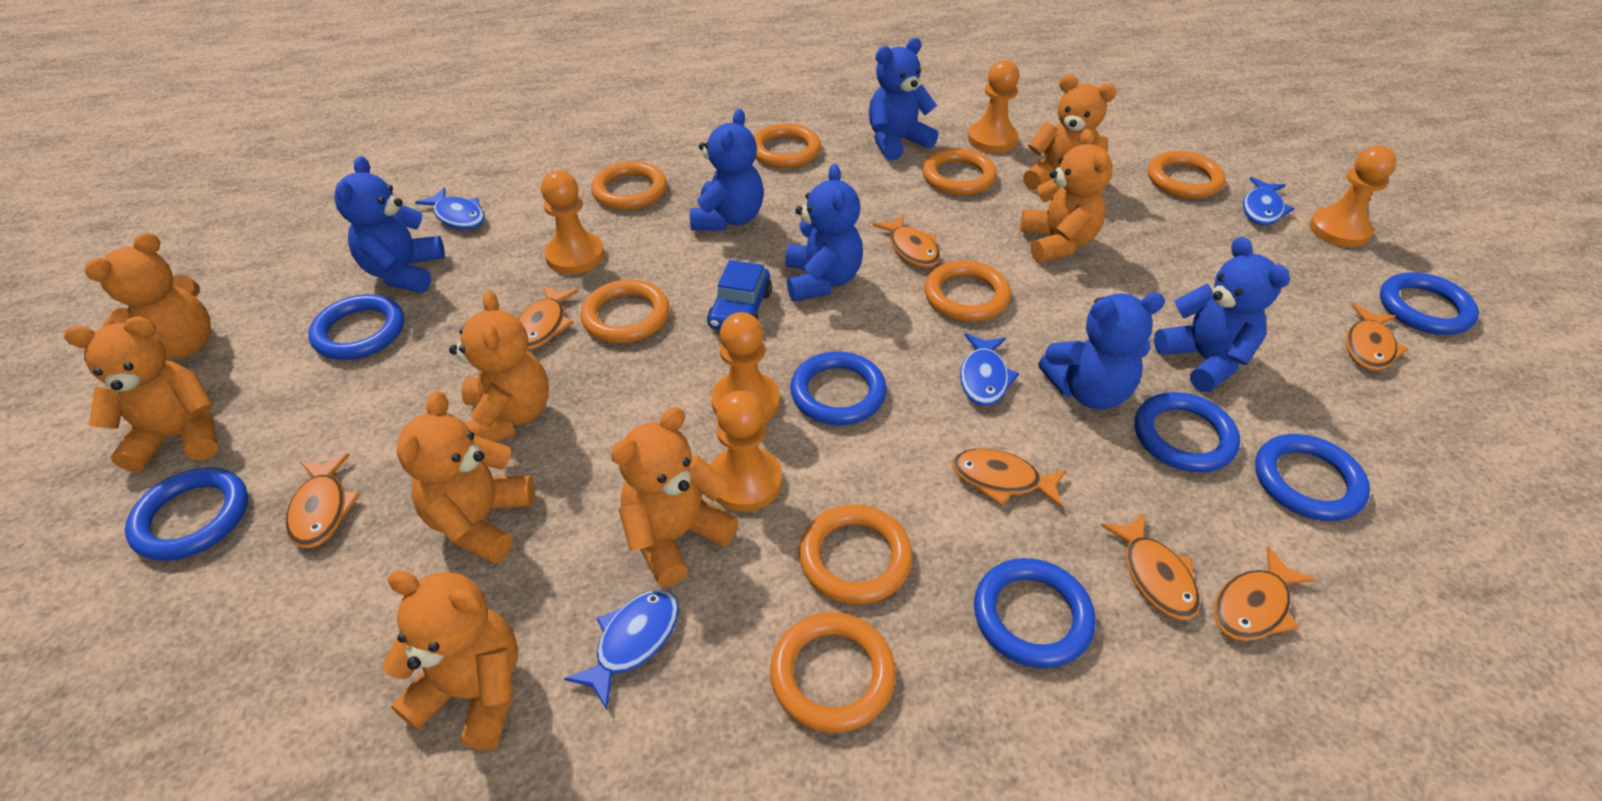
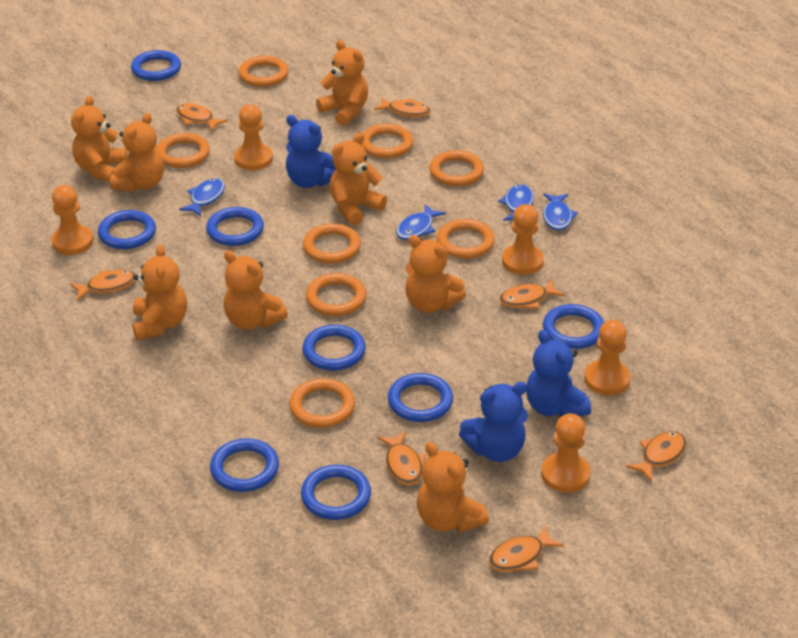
blue car: 1 -> 0
blue ring: 7 -> 8
blue teddy bear: 6 -> 3

